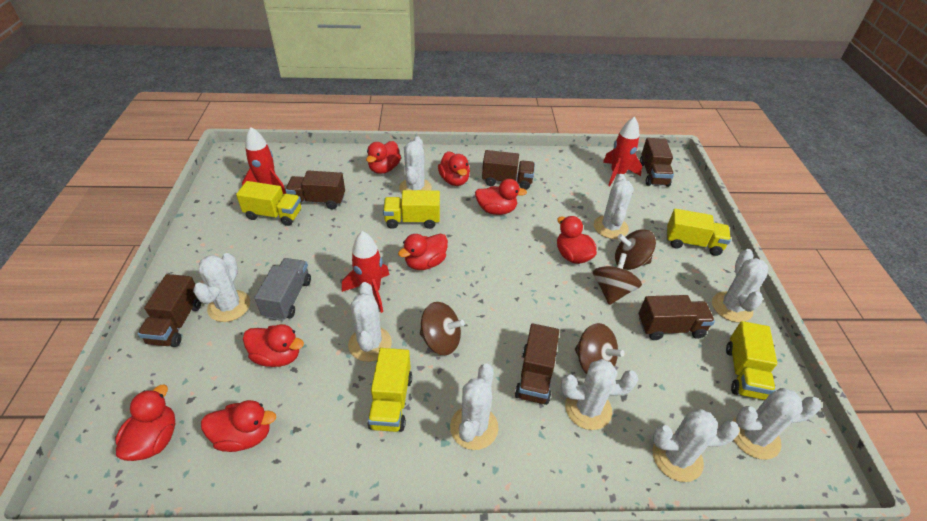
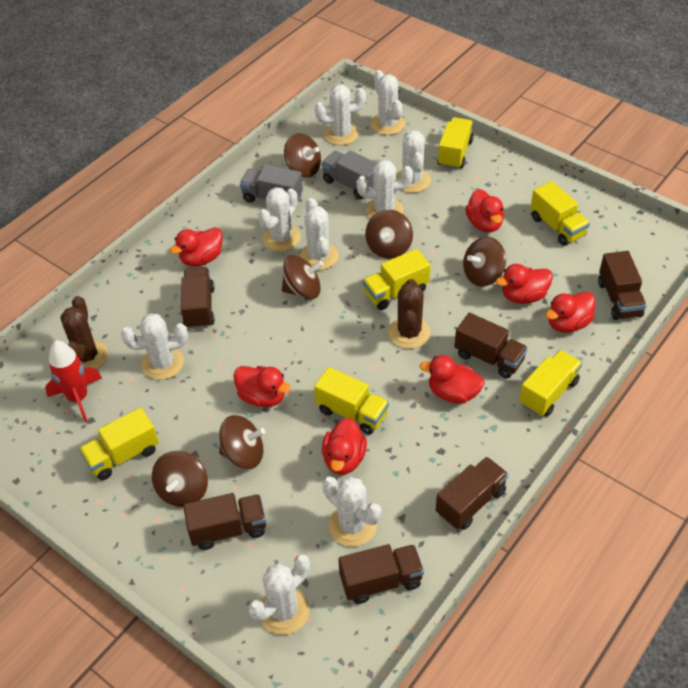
brown cactus: 0 -> 2
brown spinning top: 4 -> 6
grey truck: 1 -> 2
red duck: 8 -> 7
red rocket: 3 -> 1
yellow truck: 5 -> 6

